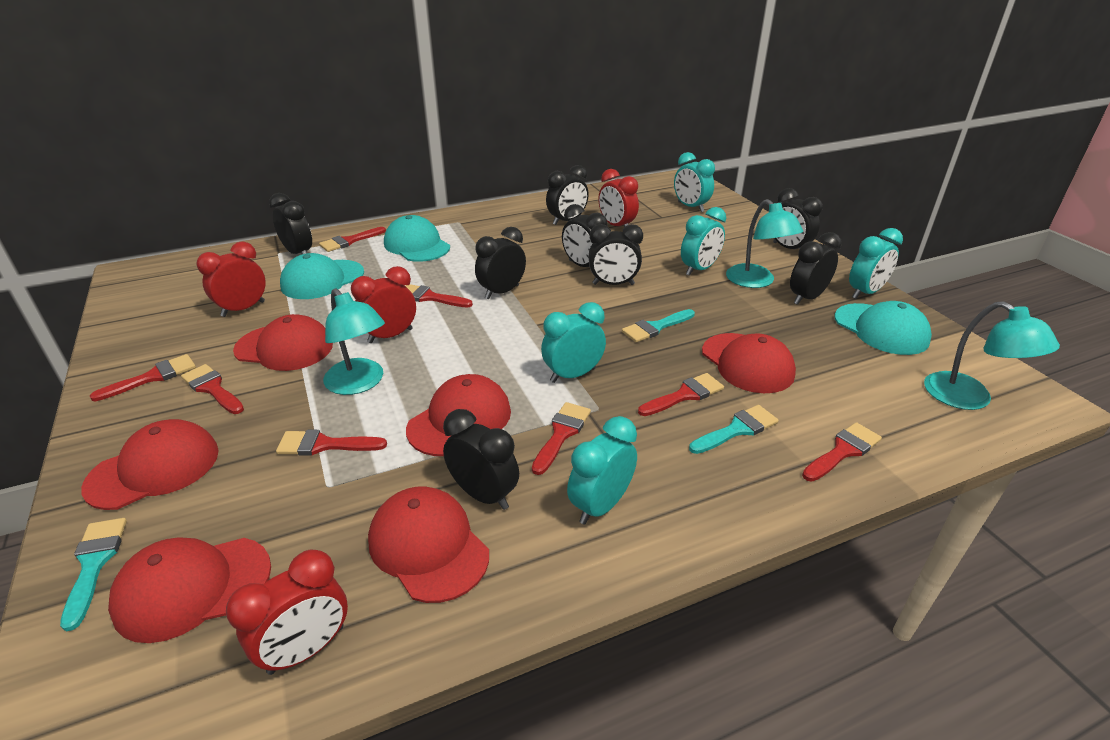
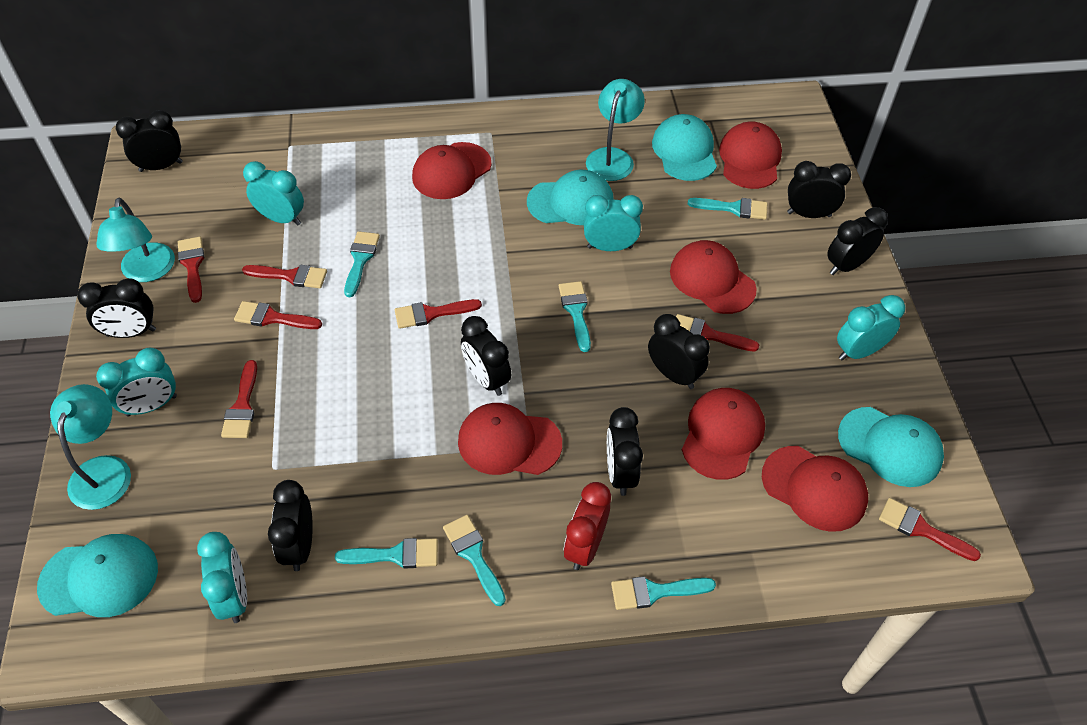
red brush: 8 -> 7
red clock: 4 -> 1
turquoise brush: 3 -> 6
turquoise cap: 3 -> 4

